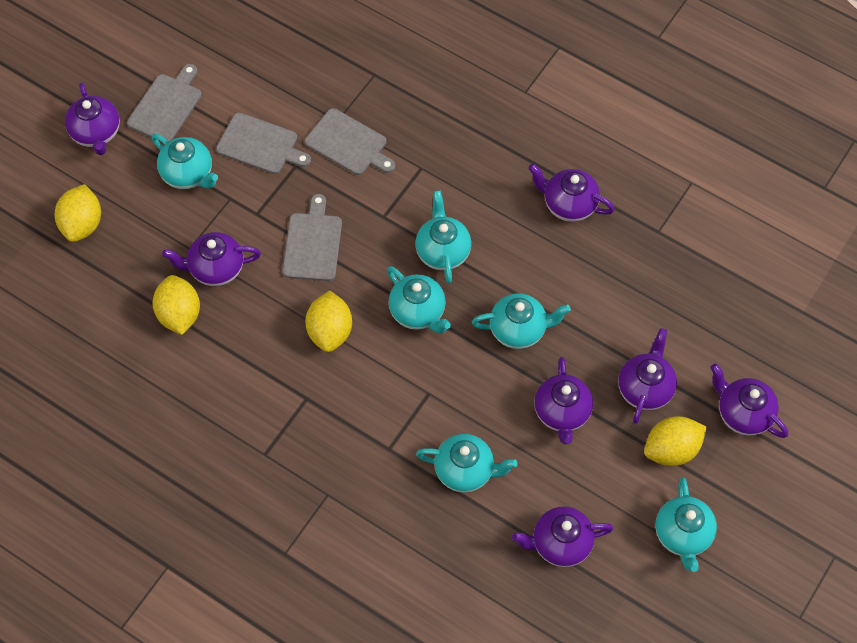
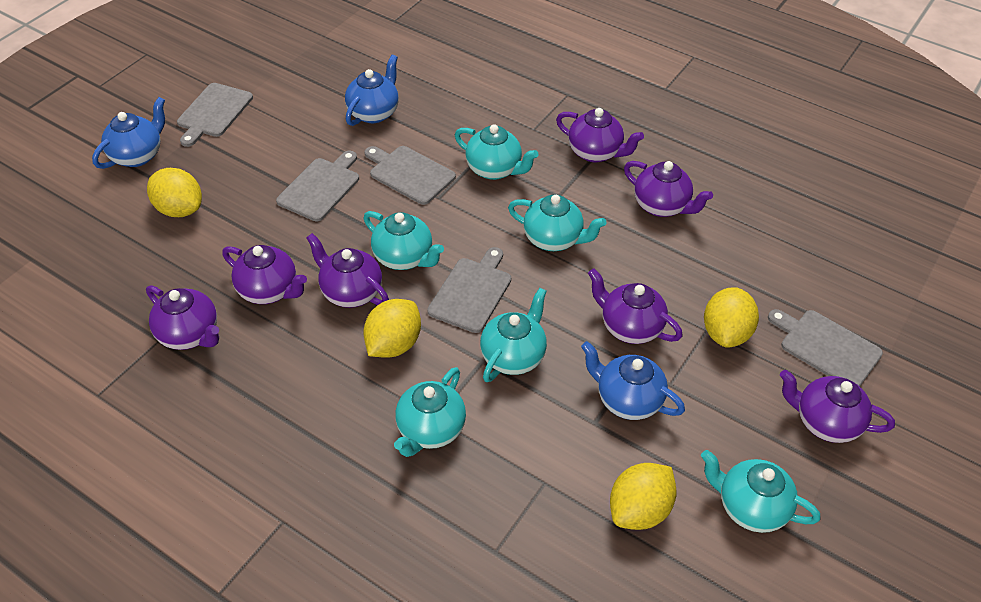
blue teapot: 0 -> 3
grey cutting board: 4 -> 5

